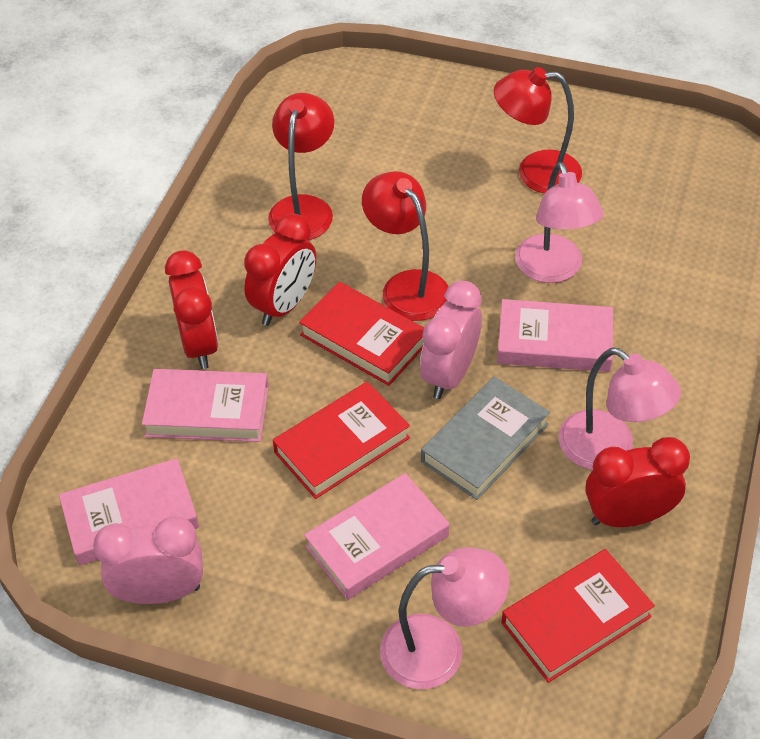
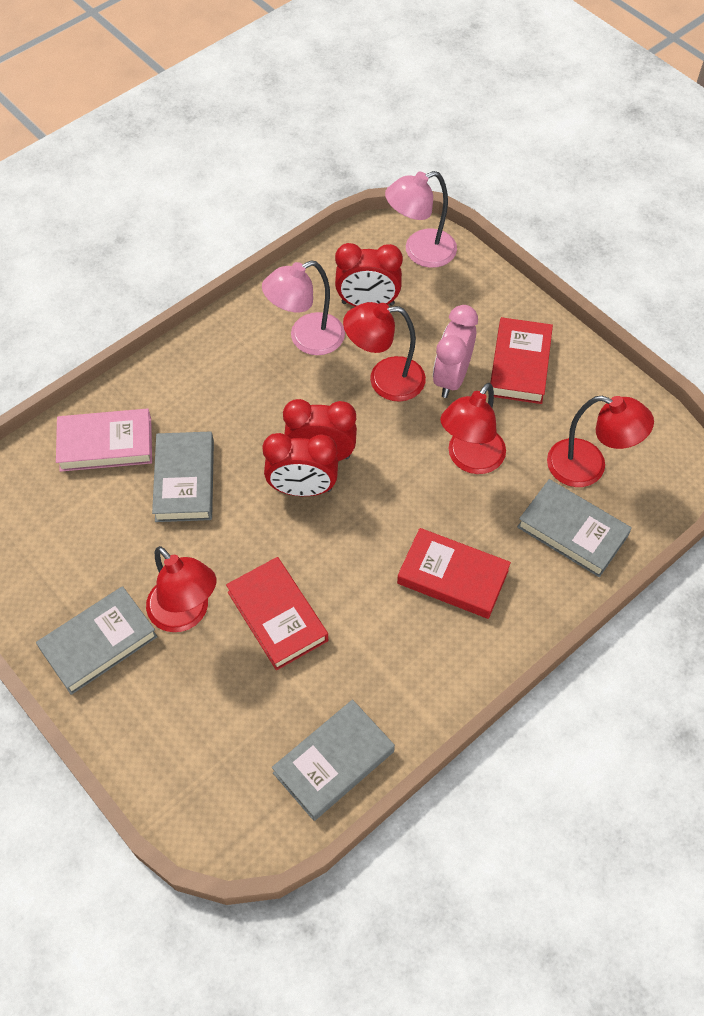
grey book: 1 -> 4
pink book: 4 -> 1
pink clock: 2 -> 1
pink lamp: 3 -> 2
red lamp: 3 -> 4

